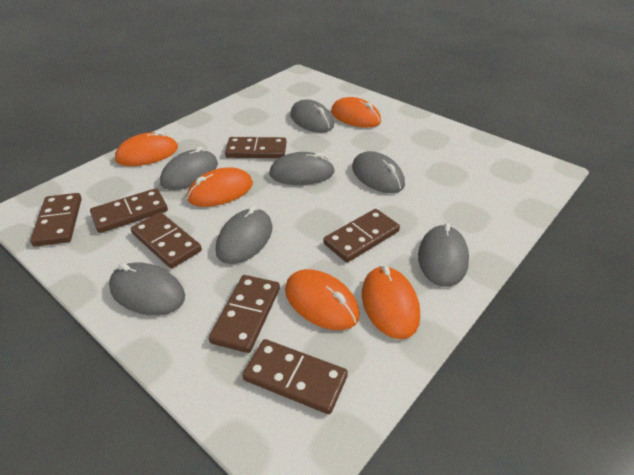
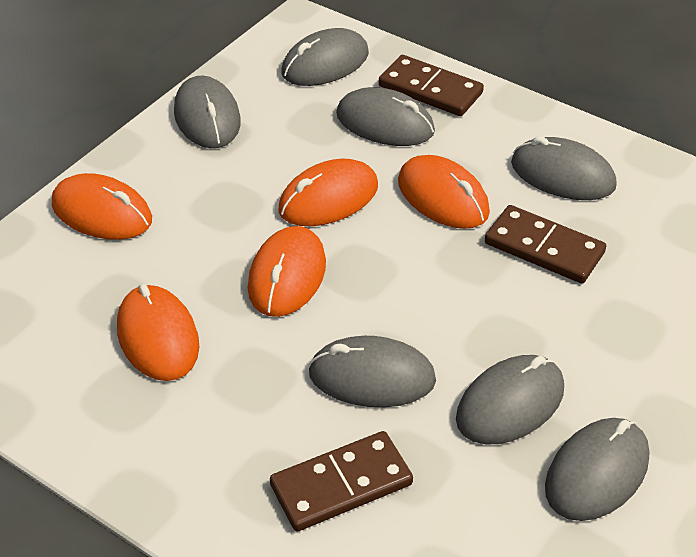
brown domino: 7 -> 3

